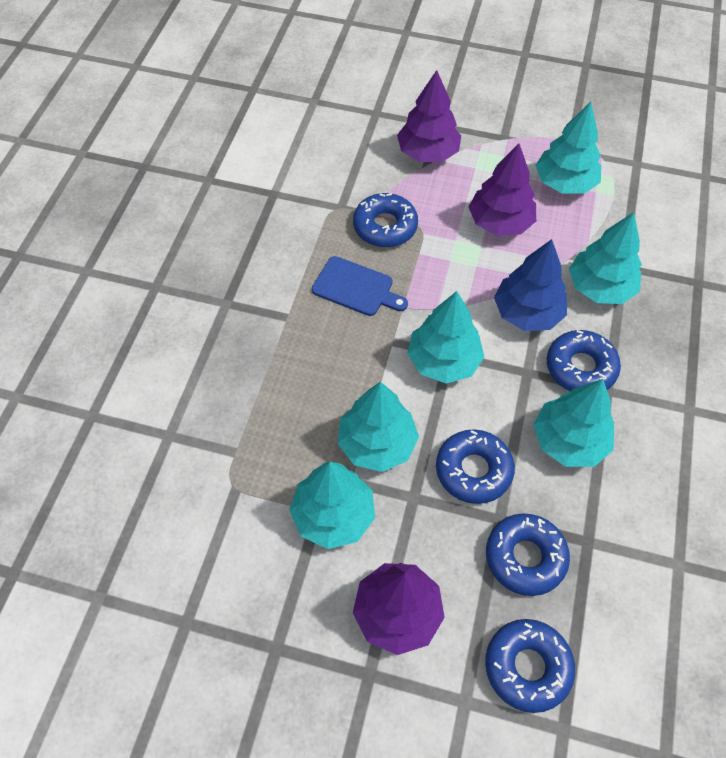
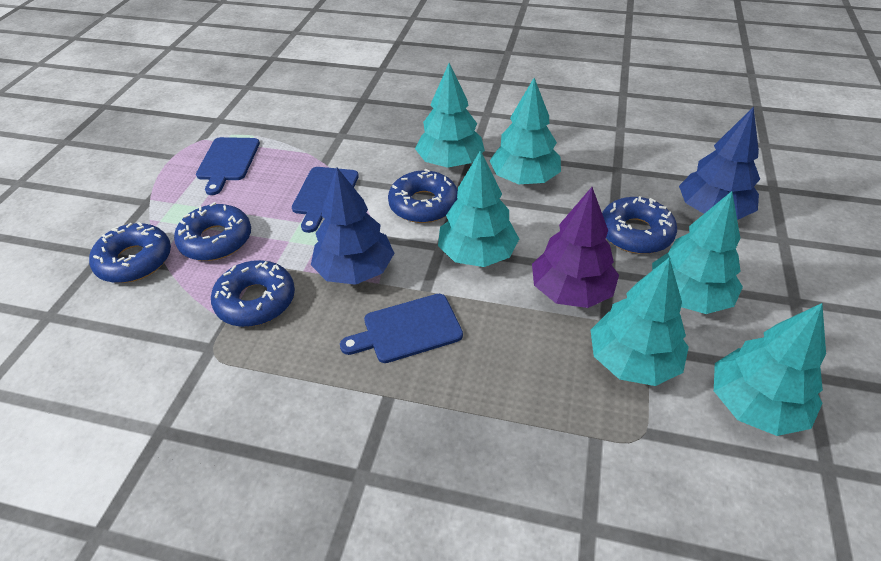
blue cutting board: 1 -> 3
blue tree: 1 -> 2
purple tree: 3 -> 1

